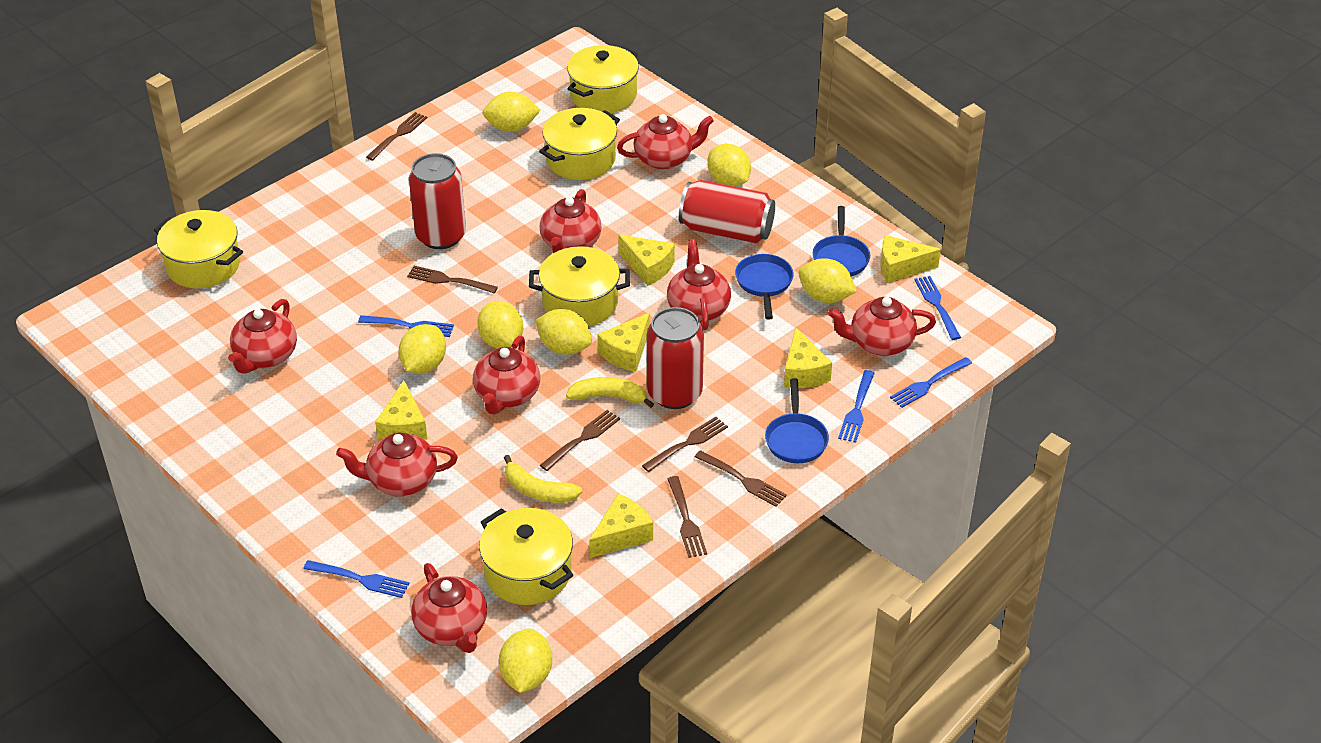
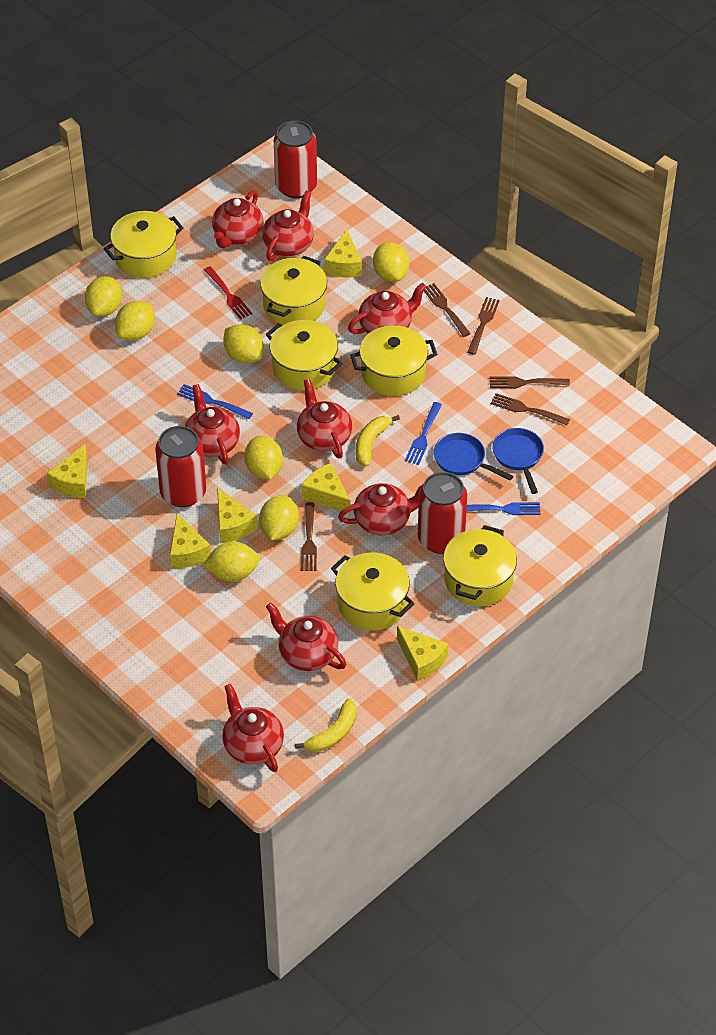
blue fork: 5 -> 3
blue pan: 3 -> 2
brown fork: 6 -> 5
red fork: 0 -> 1
yellow pot: 5 -> 6

